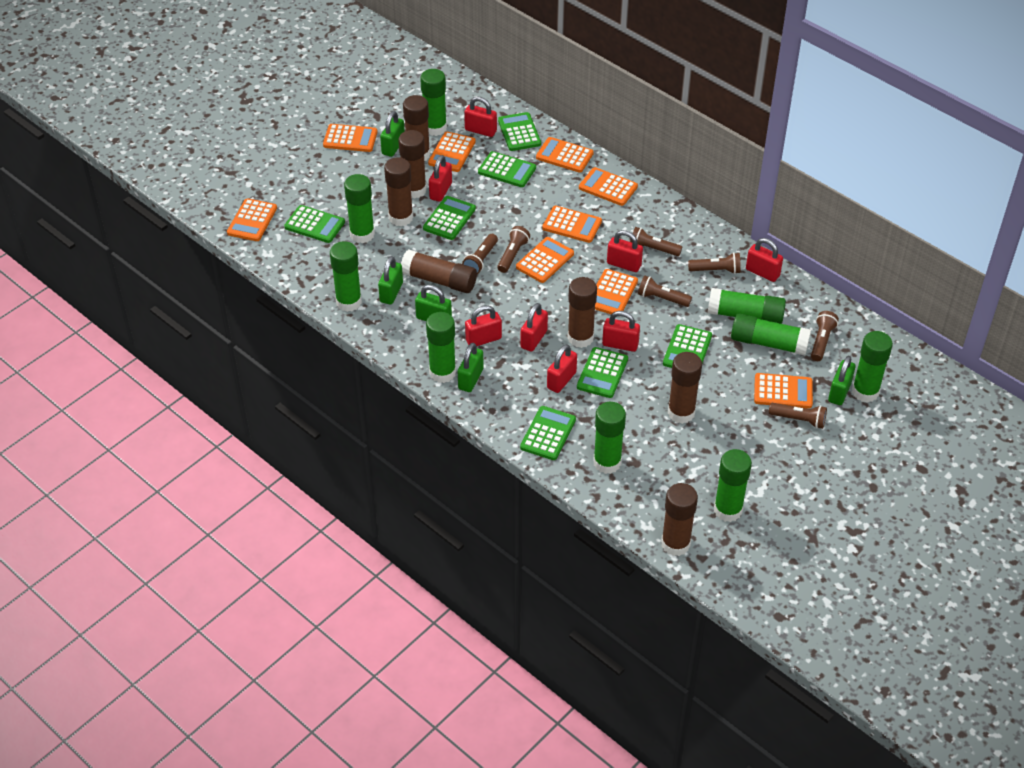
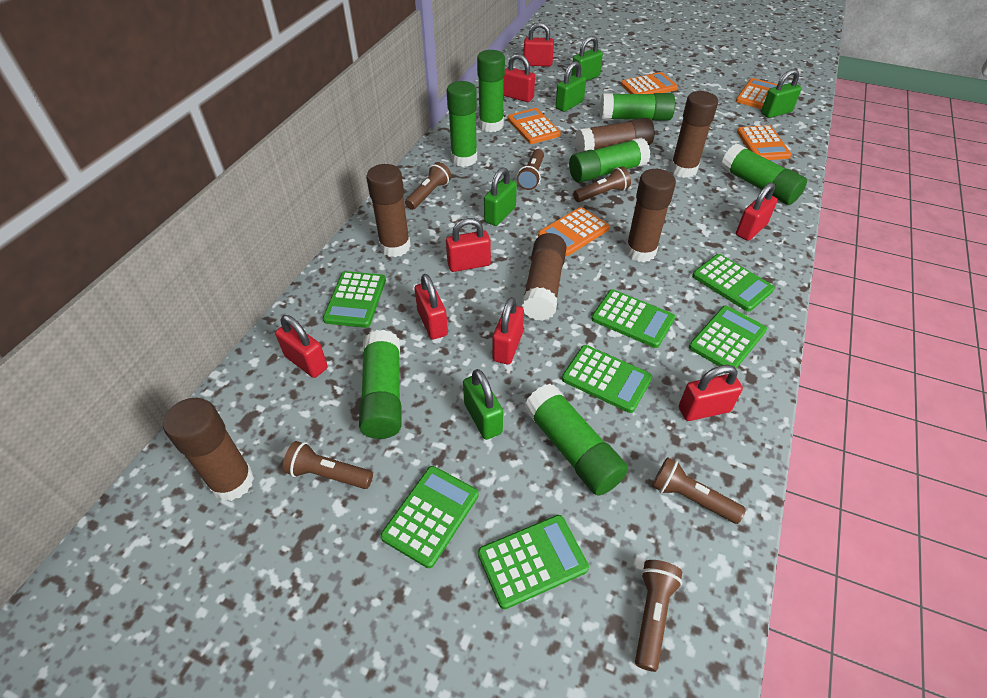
brown flashlight: 7 -> 6
brown glue stick: 7 -> 6
green glue stick: 9 -> 7
orange calculator: 9 -> 5

